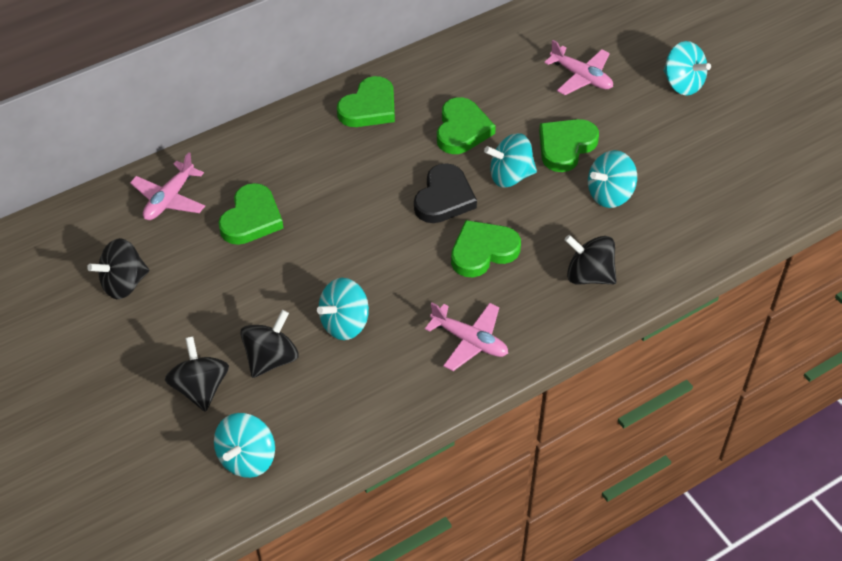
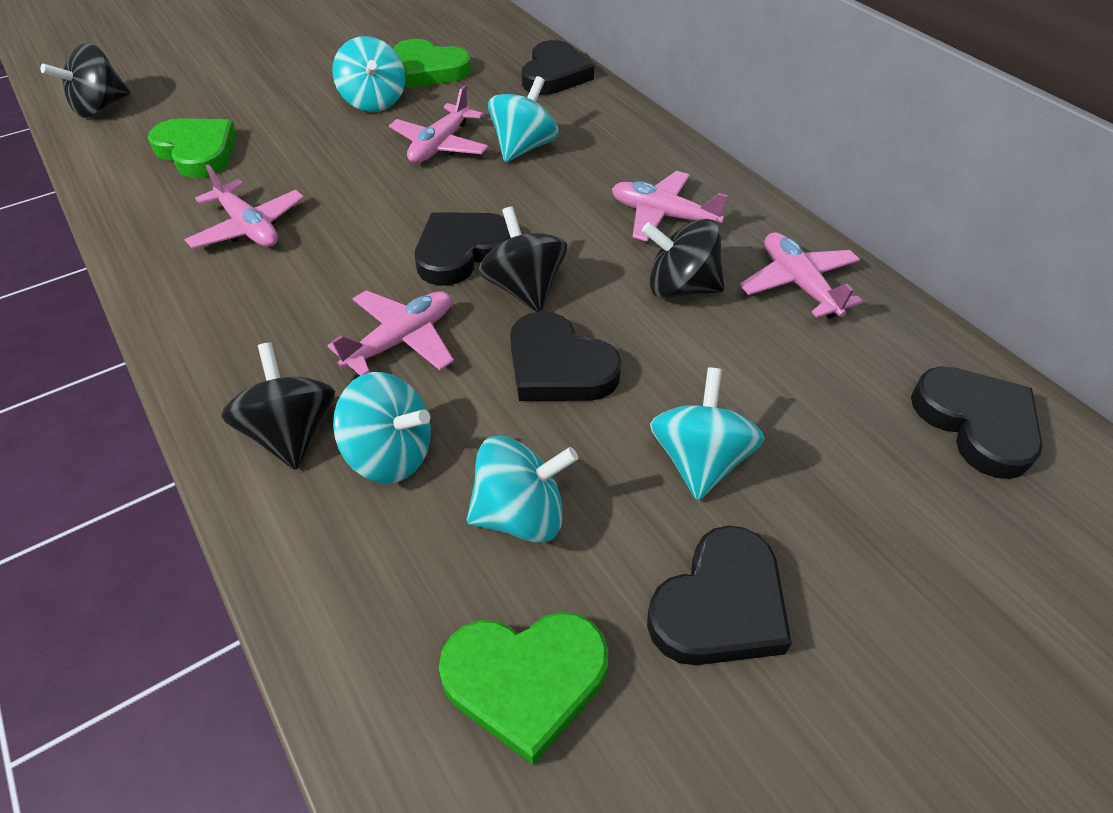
black heart: 1 -> 5
green heart: 5 -> 3
pink plane: 3 -> 5

